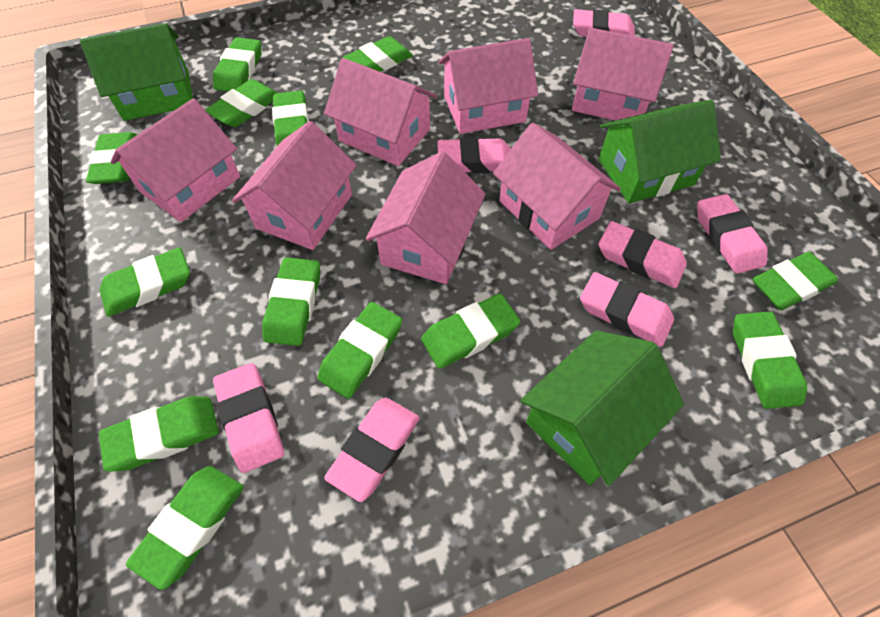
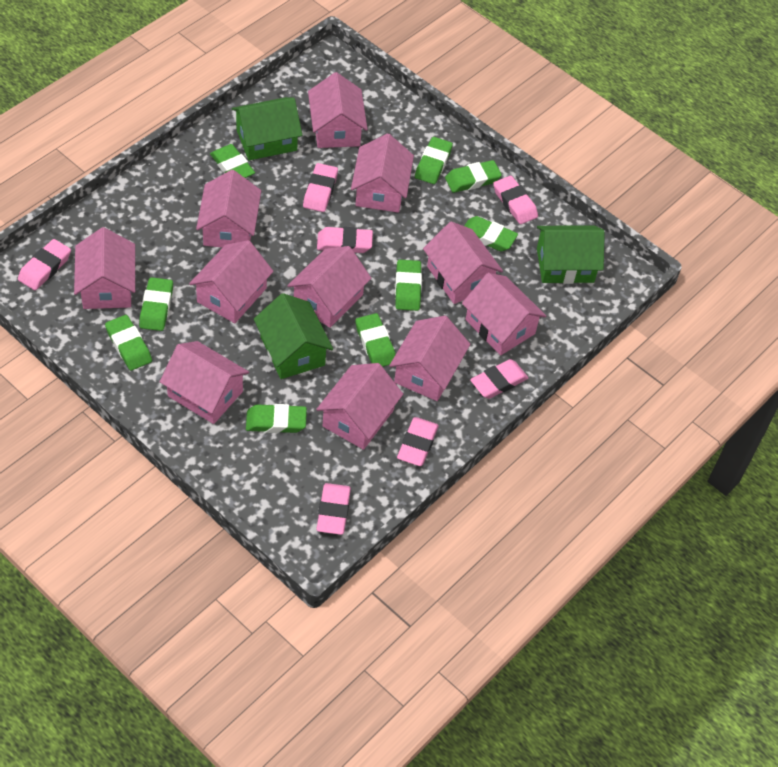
green eraser: 13 -> 9
pink house: 7 -> 11

